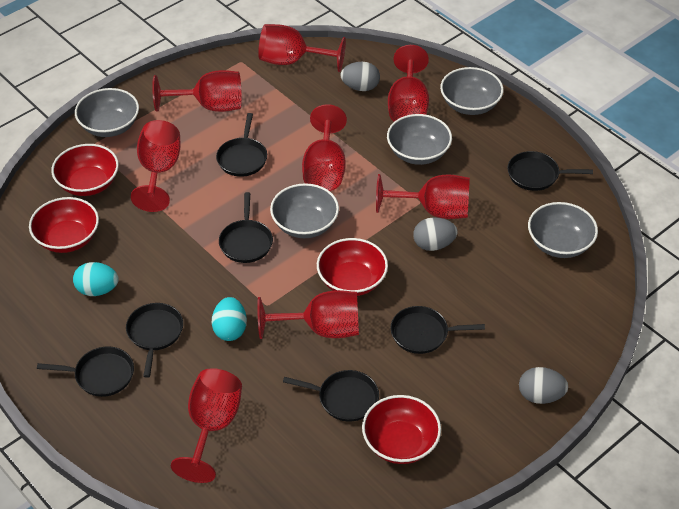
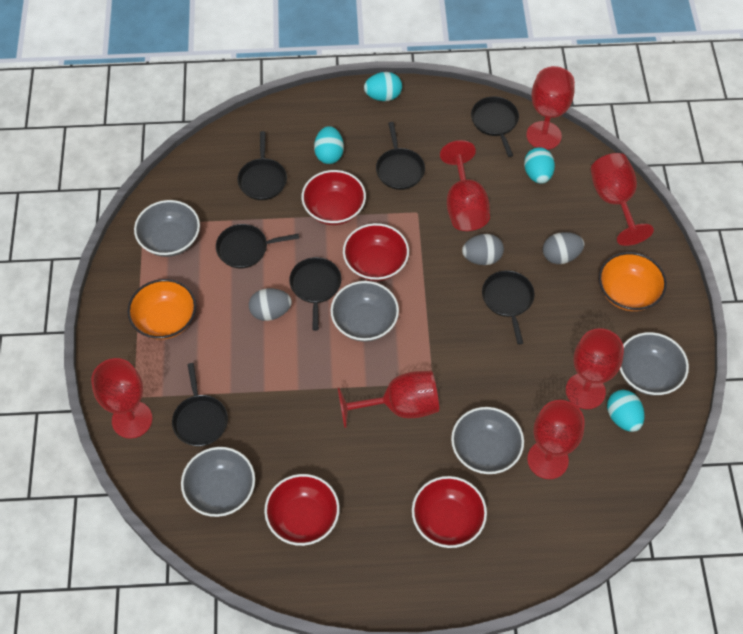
orange bowl: 0 -> 2
red goblet: 8 -> 7
turquoise egg: 2 -> 4

